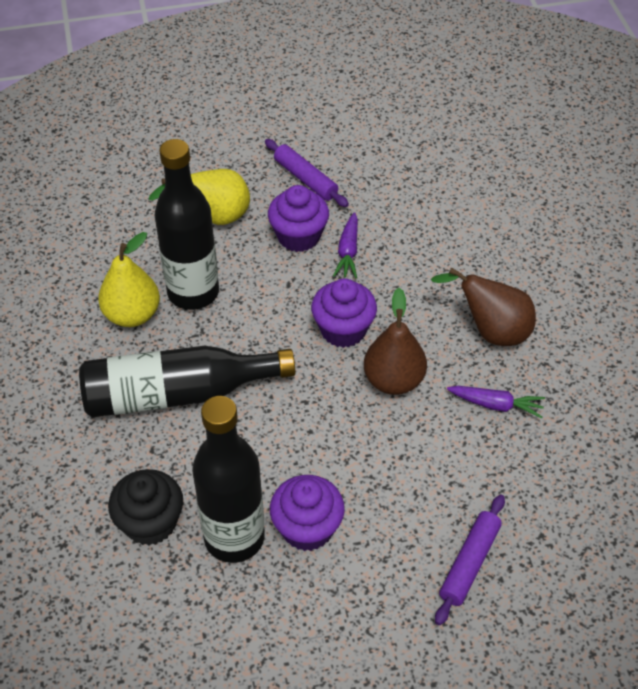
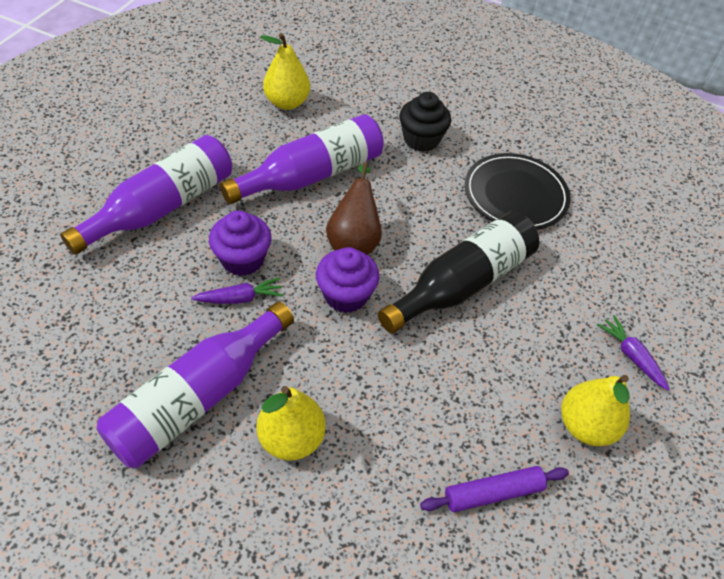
black bottle: 3 -> 1
black plate: 0 -> 1
brown pear: 2 -> 1
purple bottle: 0 -> 3
purple cupcake: 3 -> 2
purple rolling pin: 2 -> 1
yellow pear: 2 -> 3

